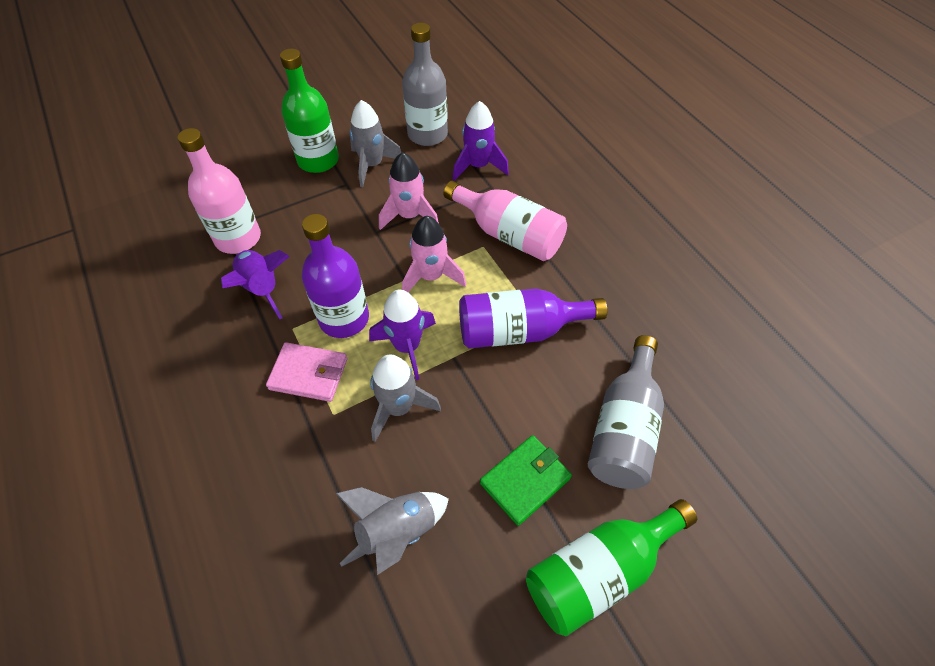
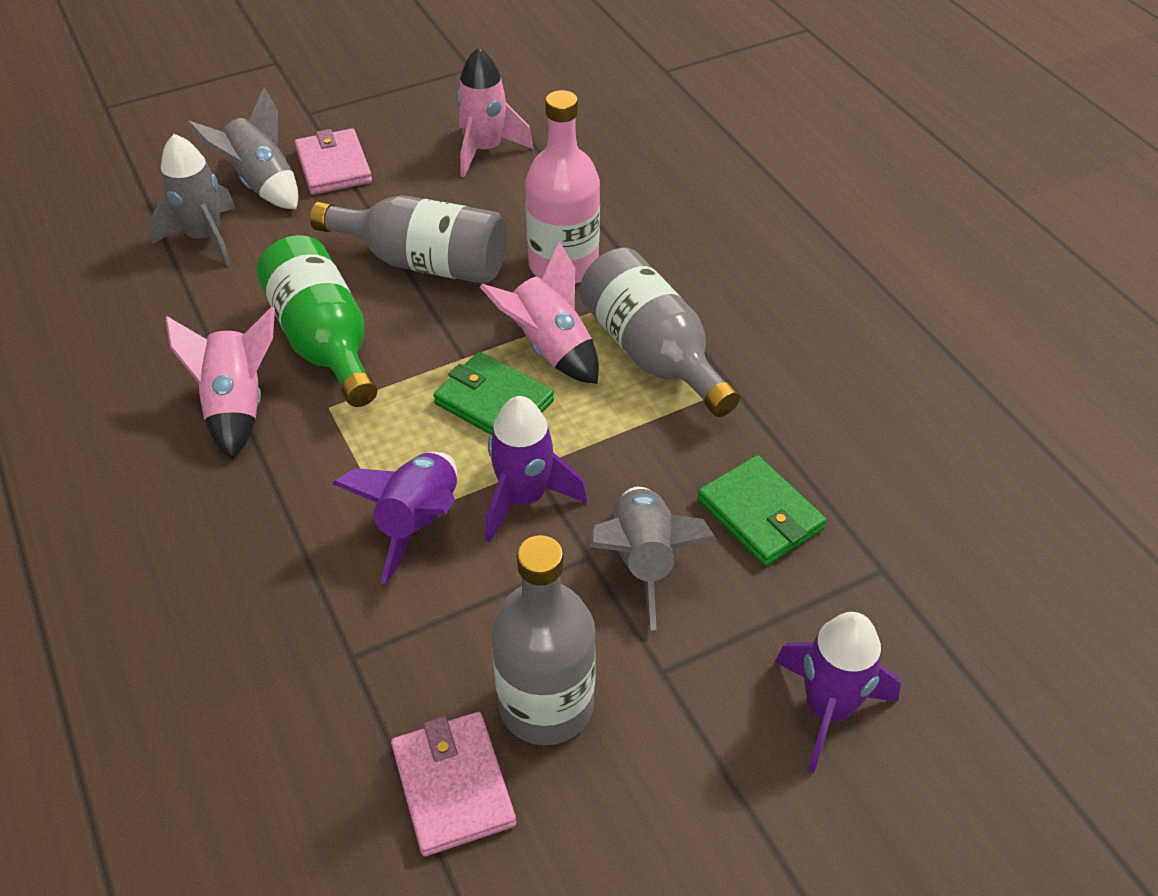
green bottle: 2 -> 1
green wallet: 1 -> 2
grey bottle: 2 -> 3
pink bottle: 2 -> 1
pink rocket: 2 -> 3
pink wallet: 1 -> 2
purple bottle: 2 -> 0

